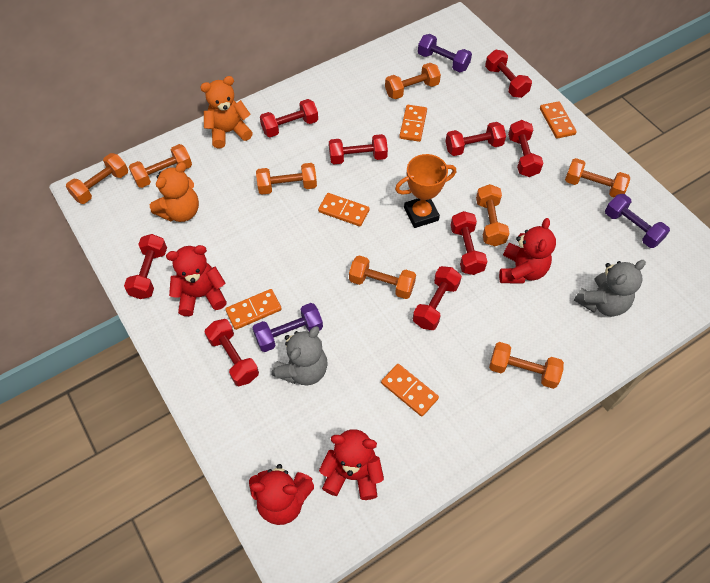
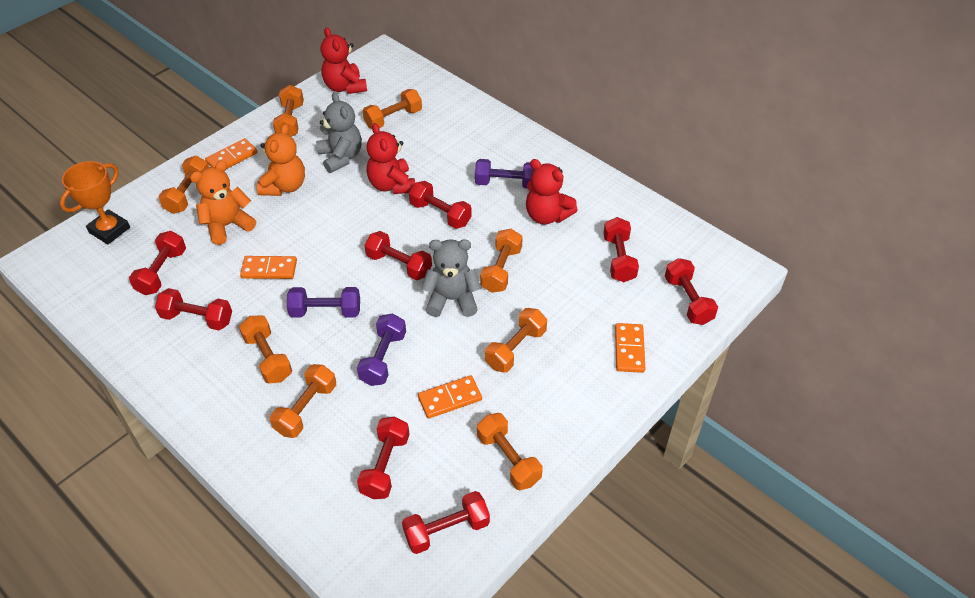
orange domino: 5 -> 4
red dumbbell: 9 -> 8
red teddy bear: 4 -> 3

